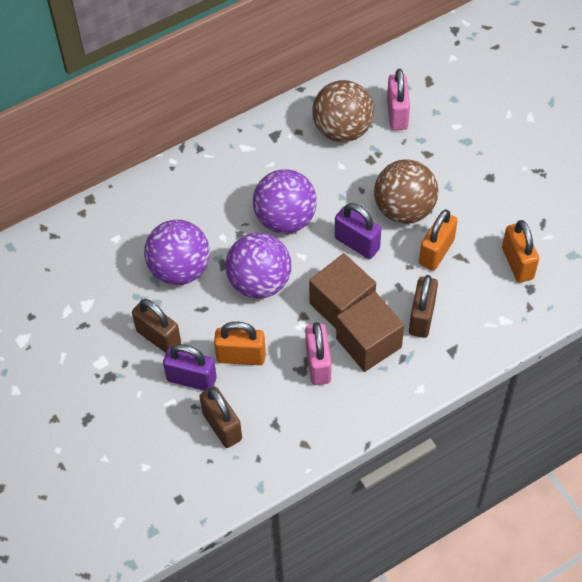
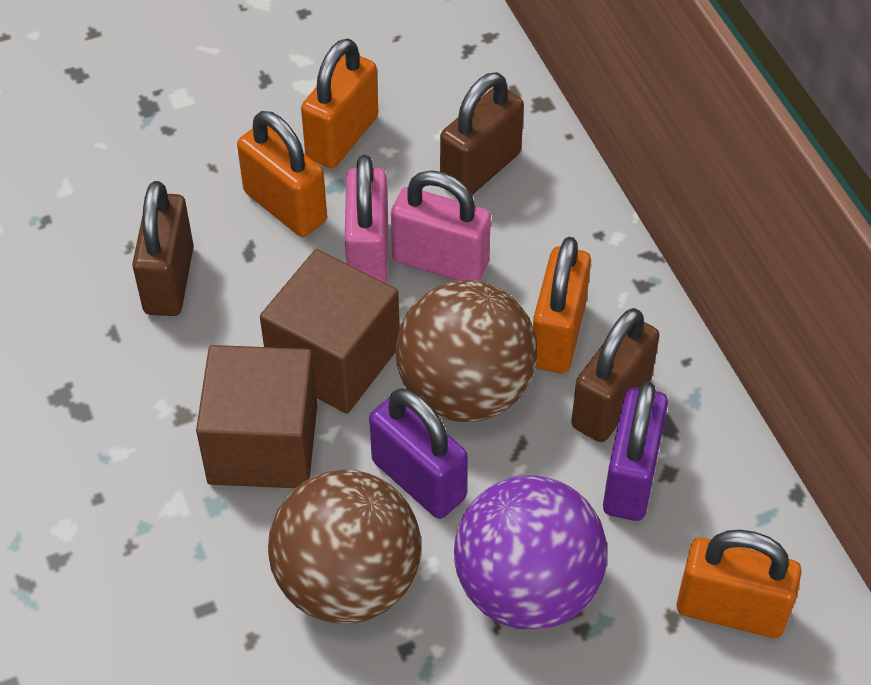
orange padlock: 3 -> 4
purple ball: 3 -> 1

